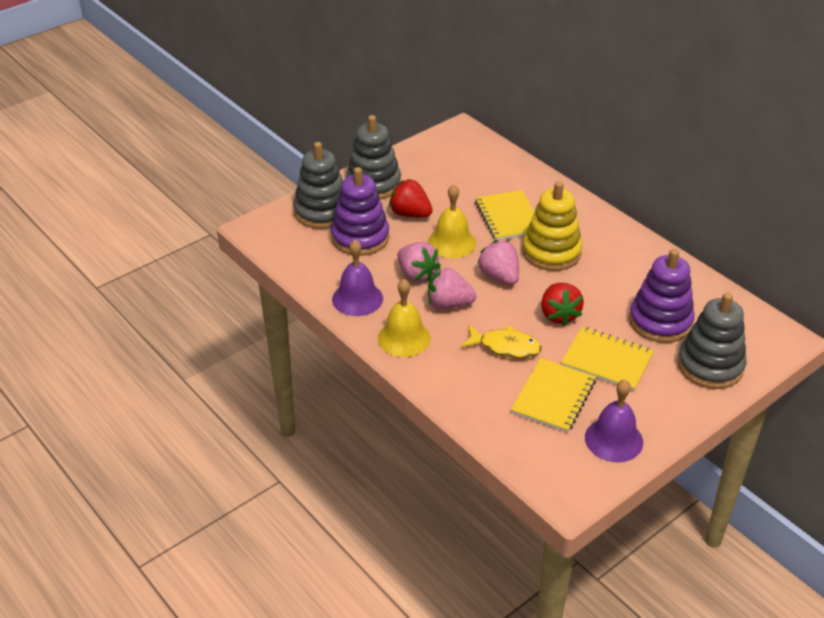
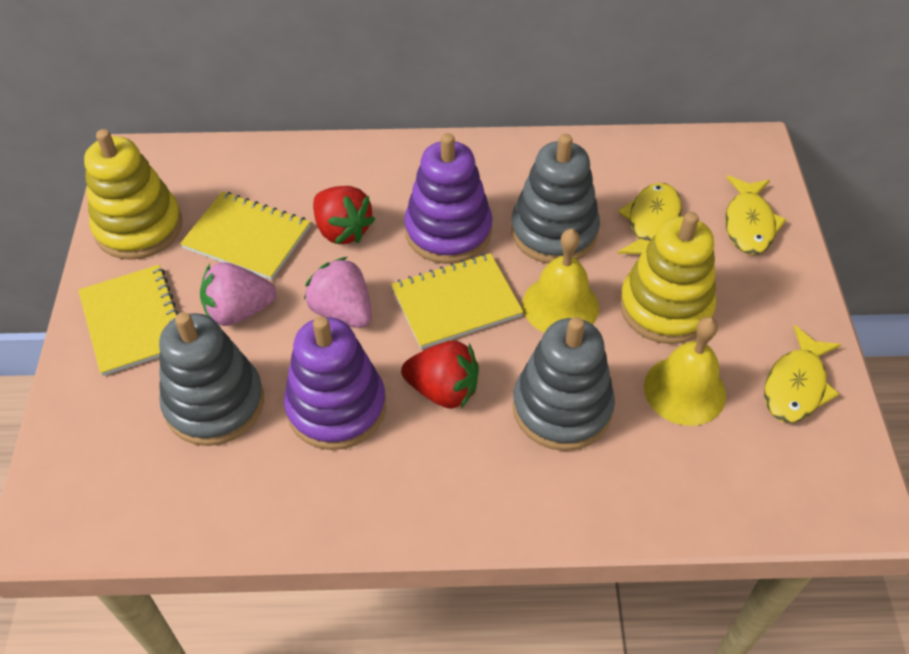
pink strawberry: 3 -> 2
purple bell: 2 -> 0
yellow fish: 1 -> 3
yellow stacking toy: 1 -> 2

